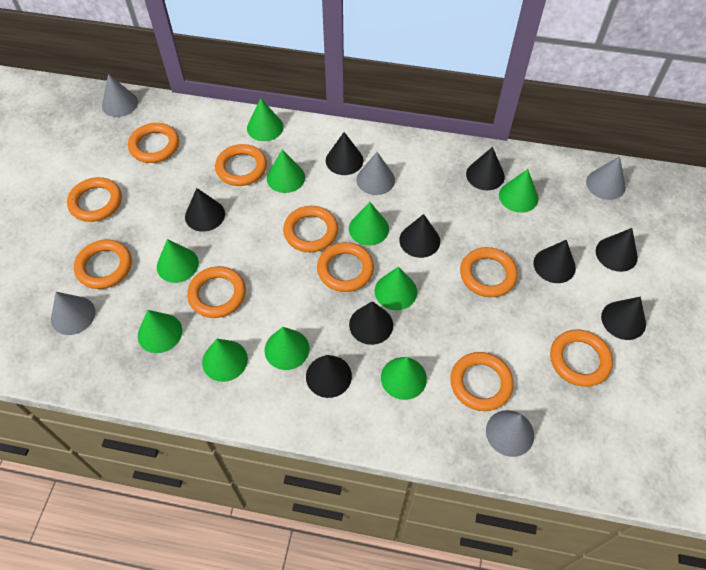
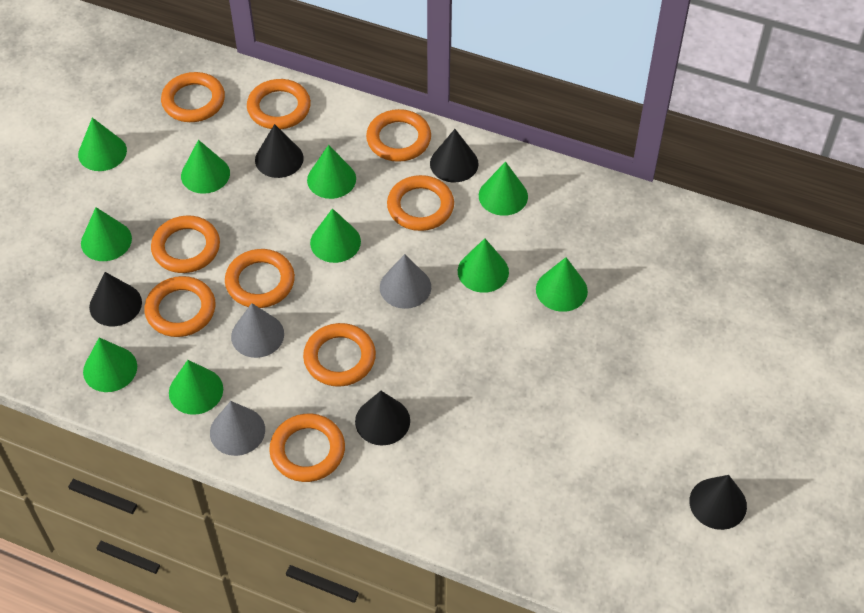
black cone: 9 -> 5
grey cone: 5 -> 3
orange ring: 10 -> 9

